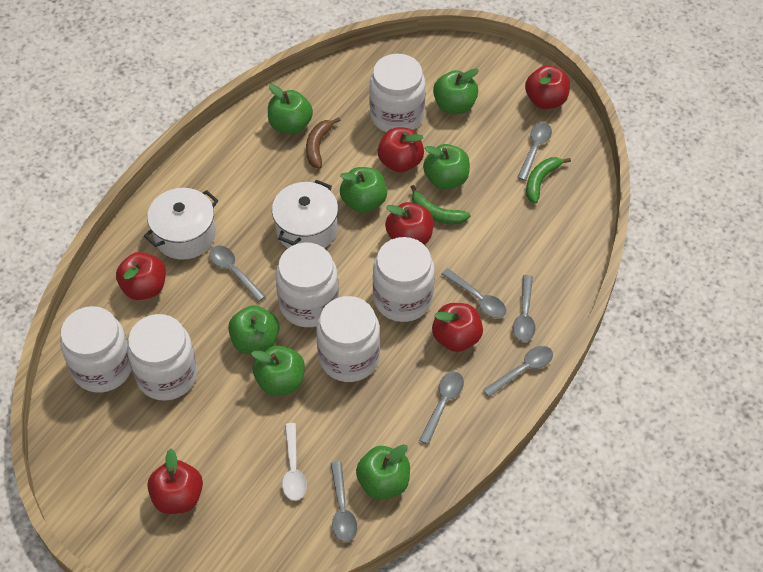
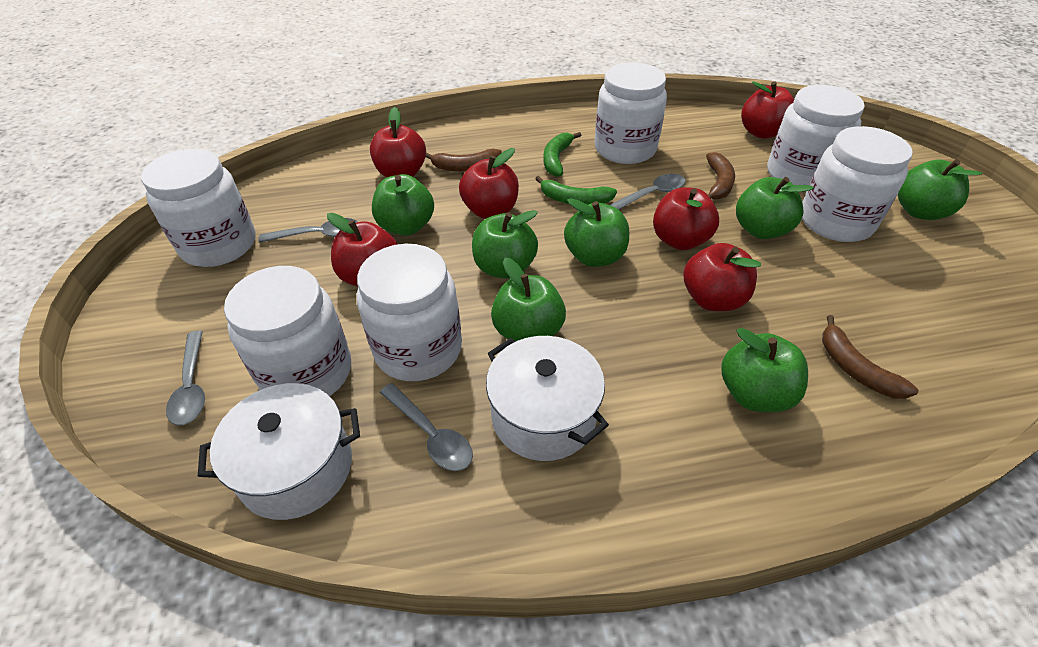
brown banana: 1 -> 3
grey spoon: 7 -> 4
white spoon: 1 -> 0

